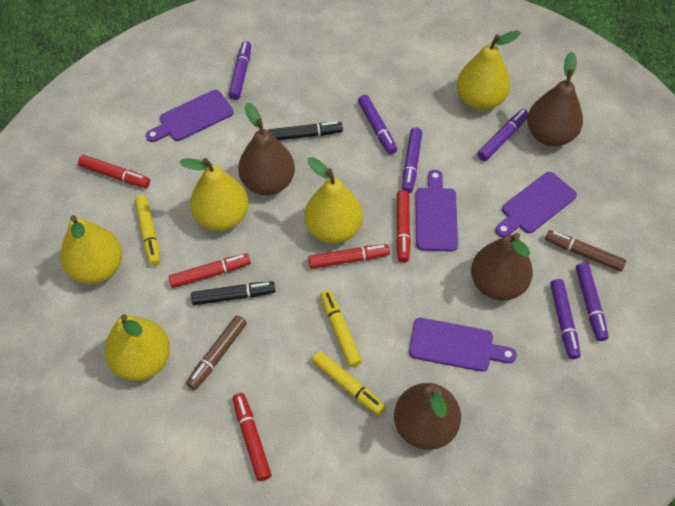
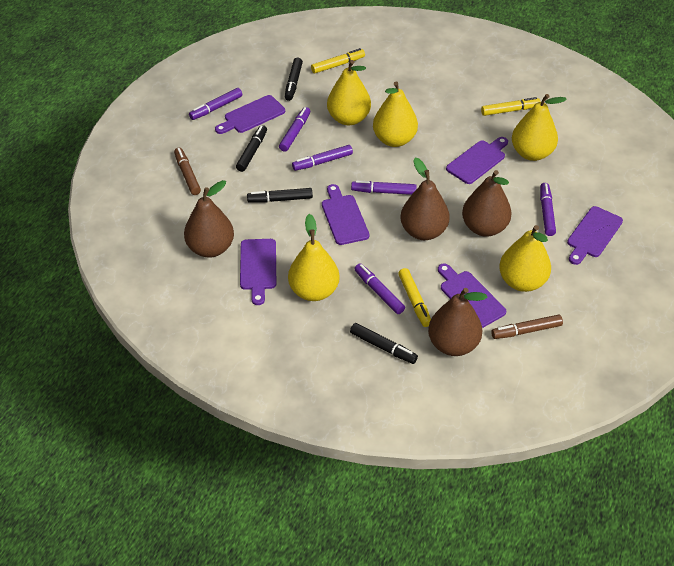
black marker: 2 -> 4
purple cutting board: 4 -> 6
red marker: 5 -> 0

